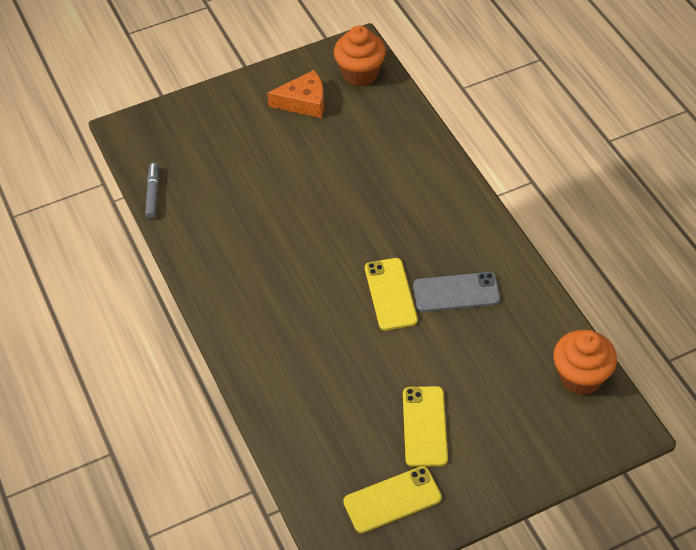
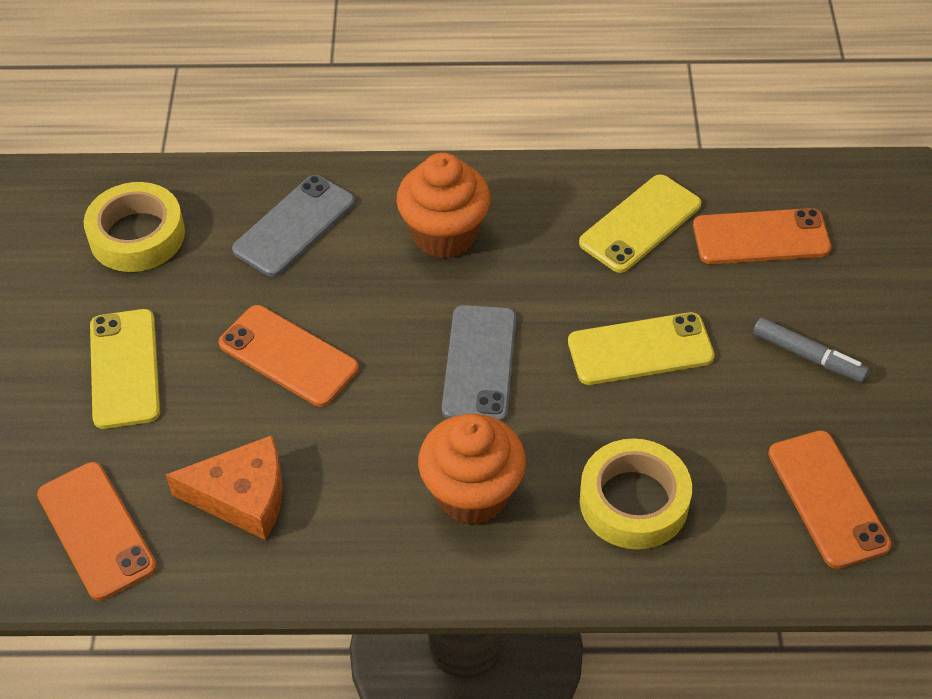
grey phone: 1 -> 2
orange phone: 0 -> 4
yellow tape: 0 -> 2

